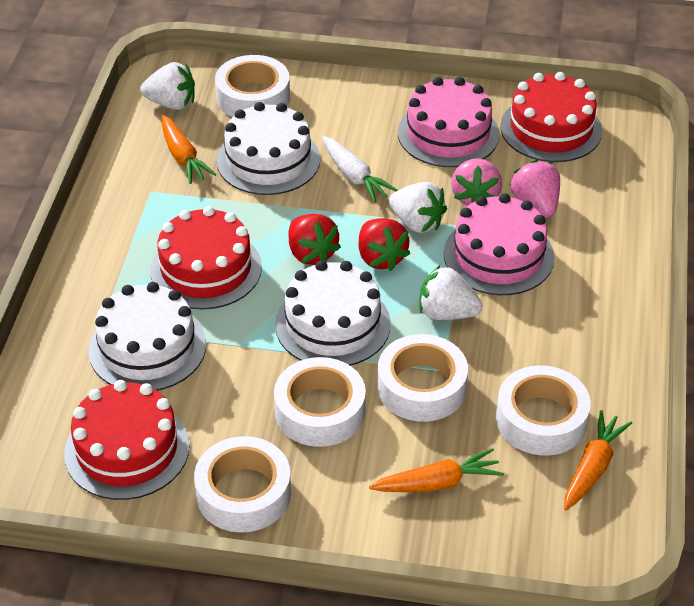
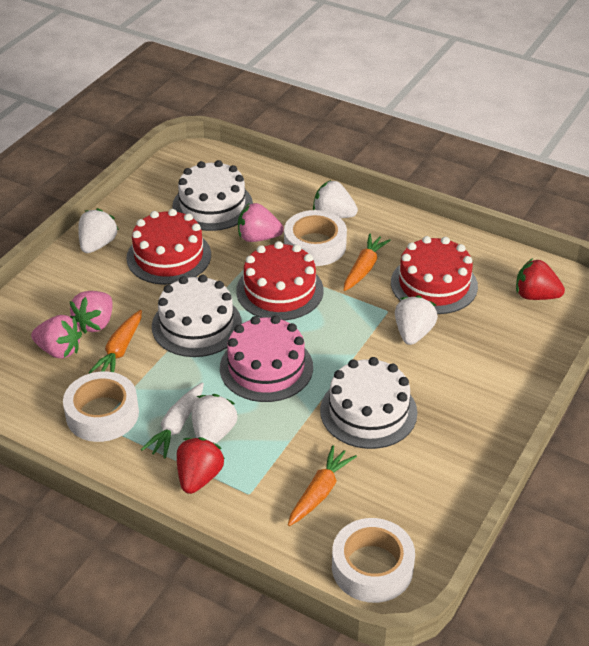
pink cake: 2 -> 1
pink strawberry: 2 -> 3
white strawberry: 3 -> 4
white tape: 5 -> 3

